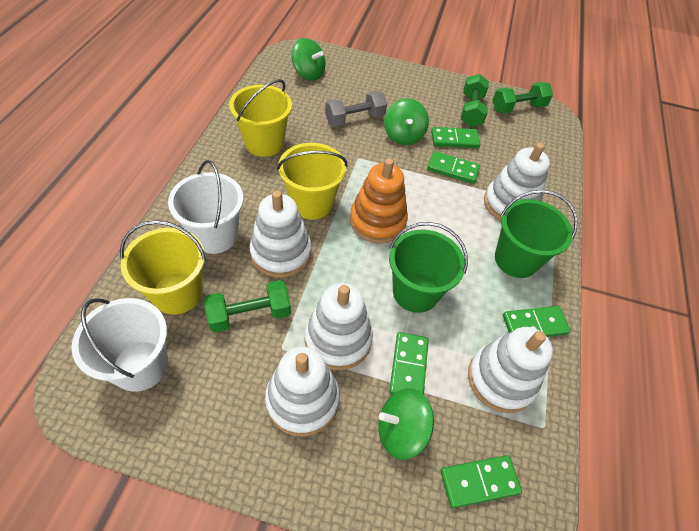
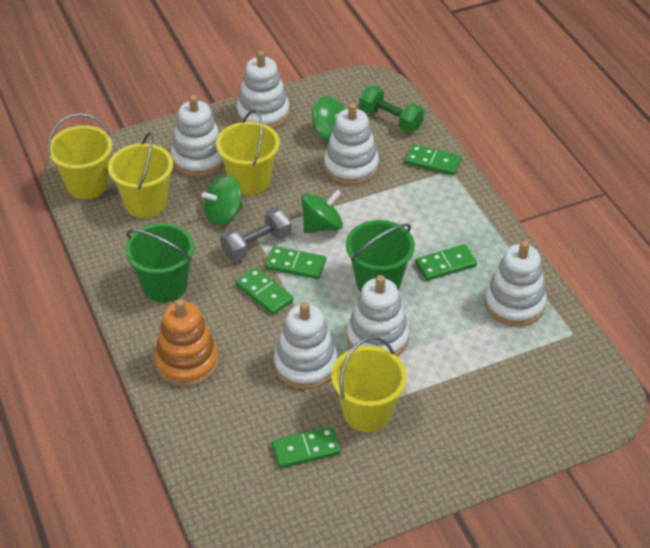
green dumbbell: 3 -> 1
white bucket: 2 -> 0
white stacking toy: 5 -> 6
yellow bucket: 3 -> 4

